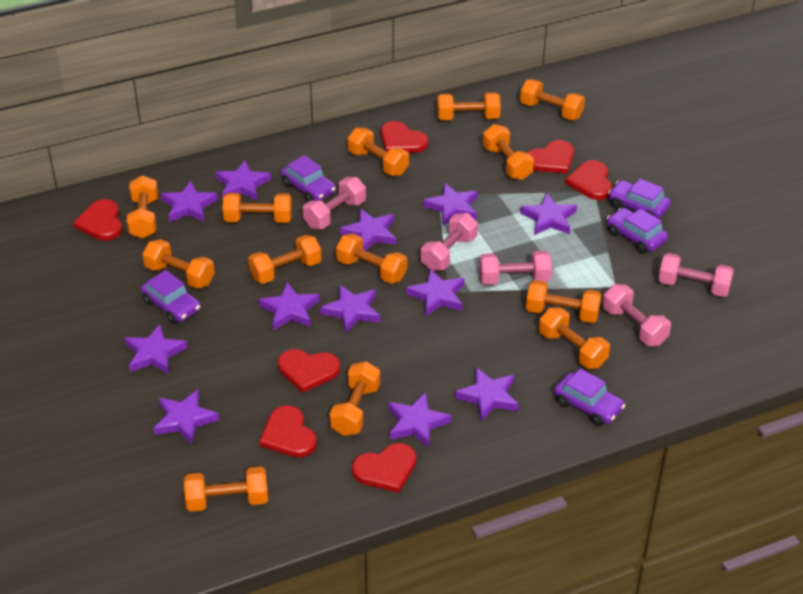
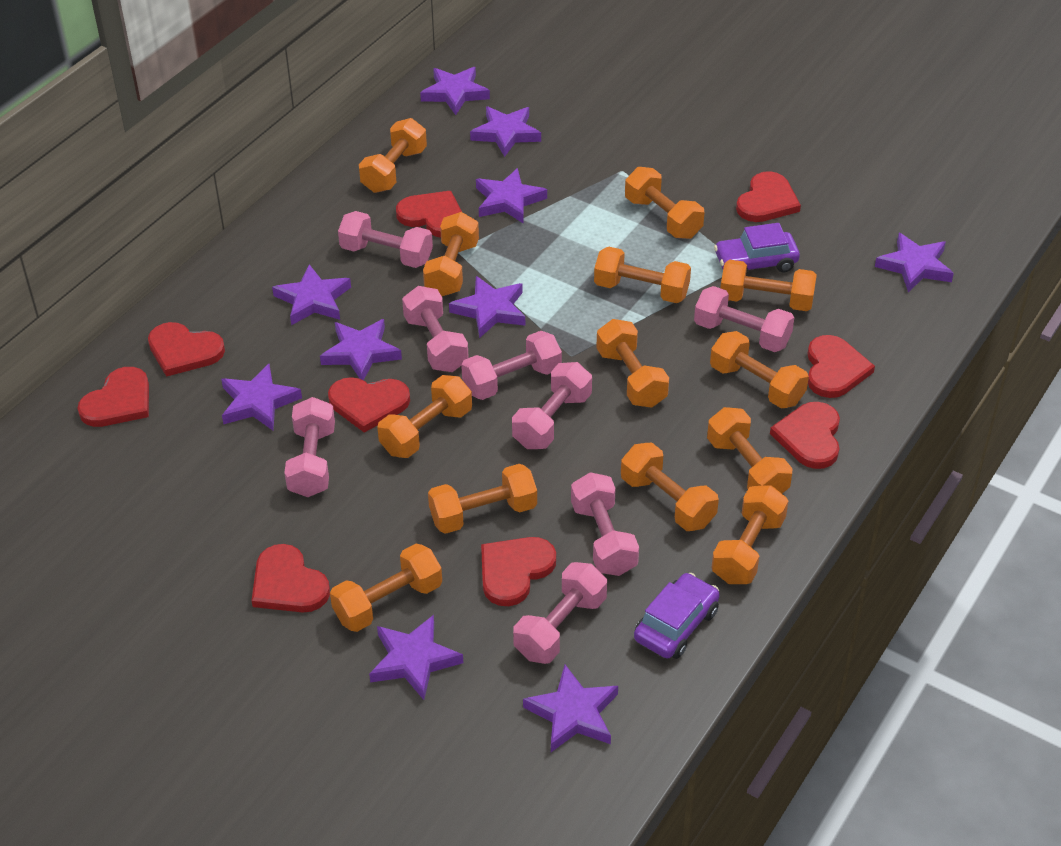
pink dumbbell: 5 -> 8
purple car: 5 -> 2
purple star: 12 -> 10
red heart: 7 -> 9

